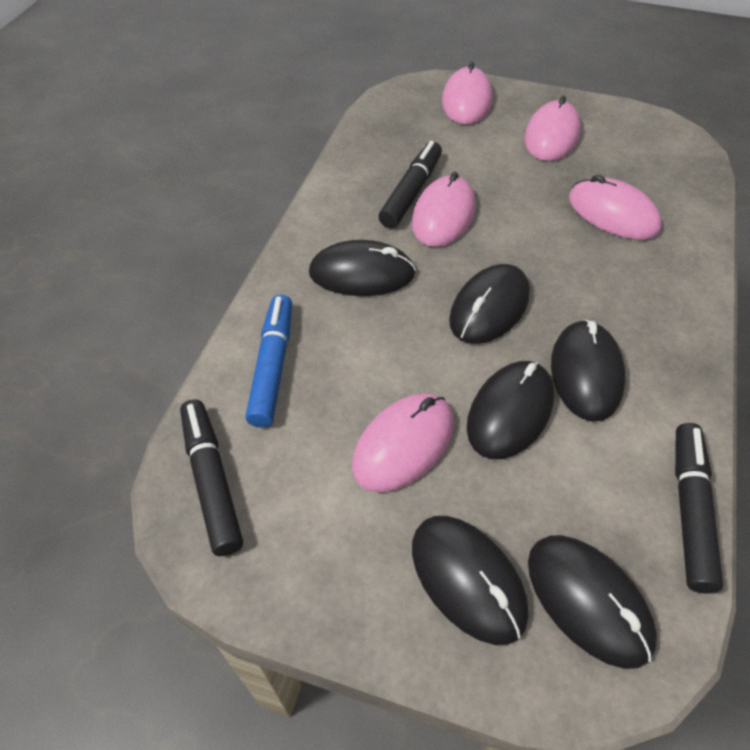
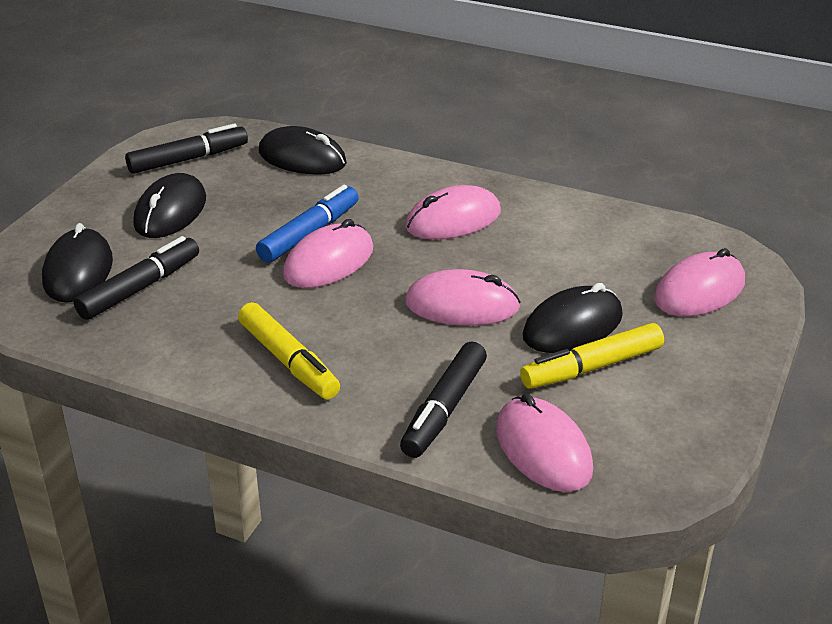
black mouse: 6 -> 4
yellow marker: 0 -> 2

